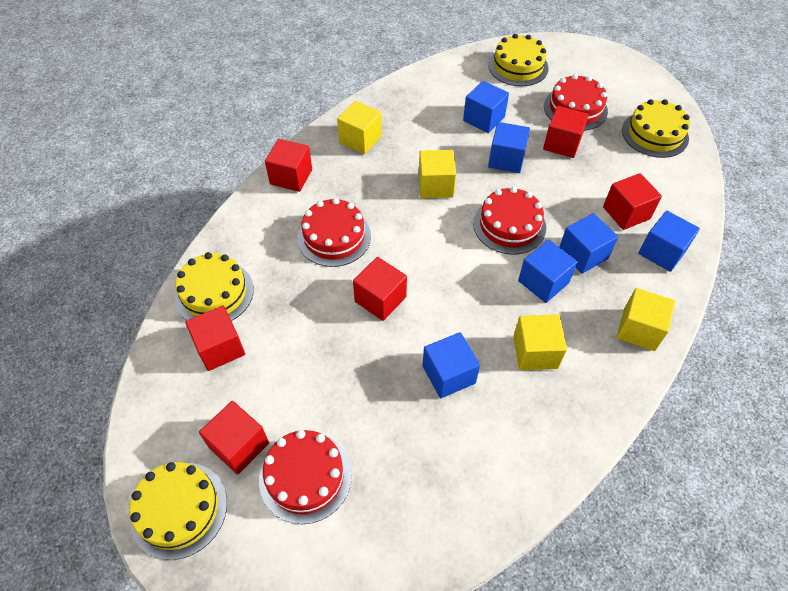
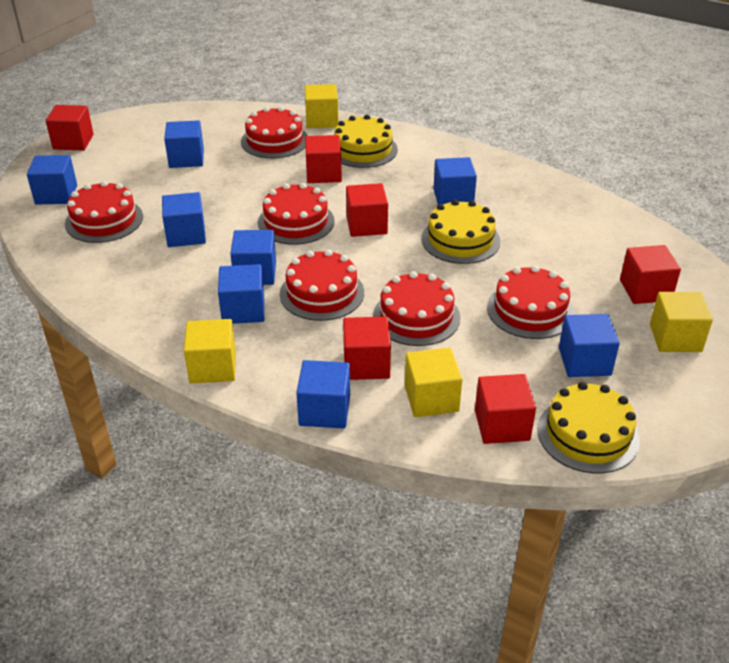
blue cube: 6 -> 8
red cake: 4 -> 6
yellow cake: 4 -> 3

